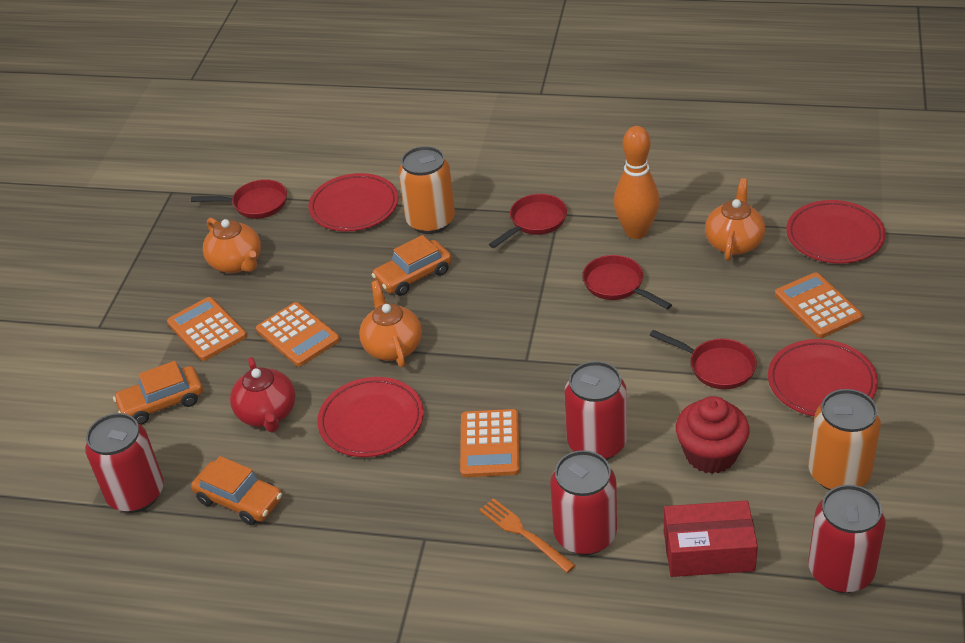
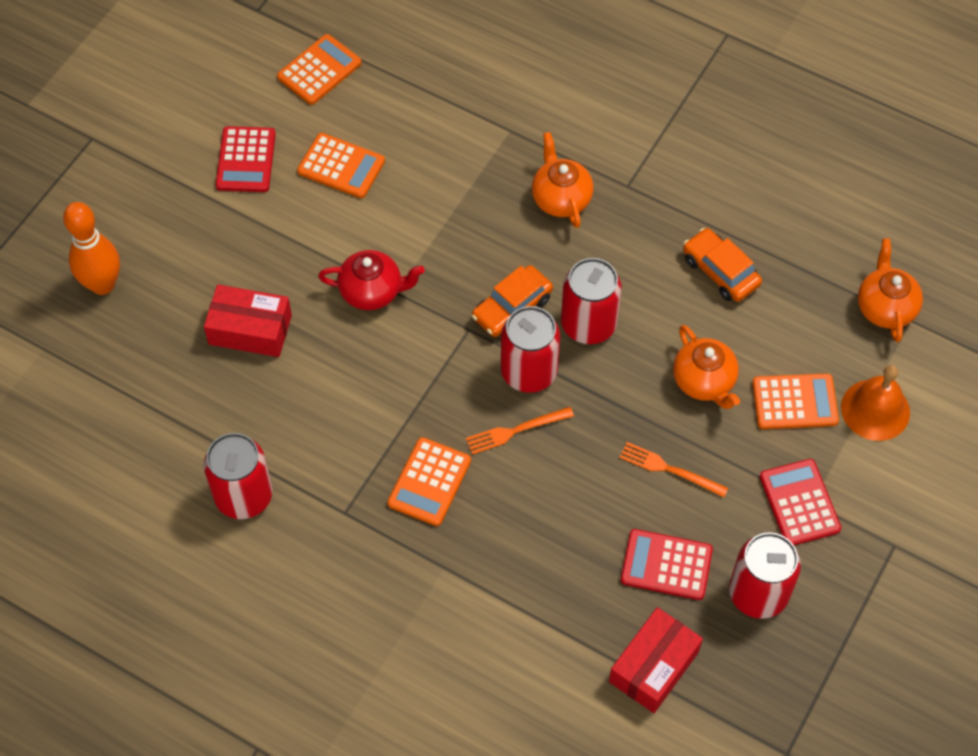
orange bell: 0 -> 1
orange can: 2 -> 0
orange car: 3 -> 2
orange fork: 1 -> 2
red box: 1 -> 2
red calculator: 0 -> 3
red cupcake: 1 -> 0
red pan: 4 -> 0
red plate: 4 -> 0

